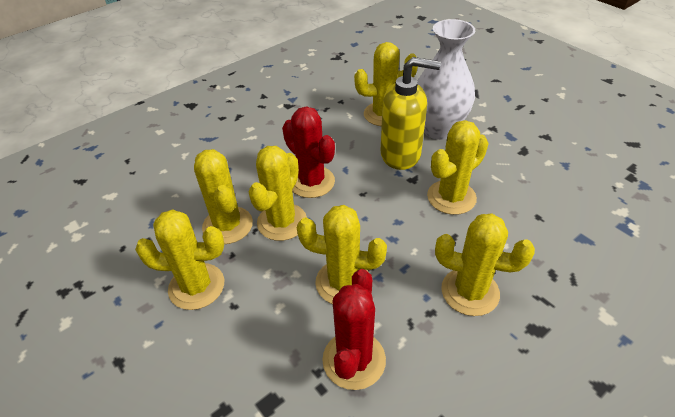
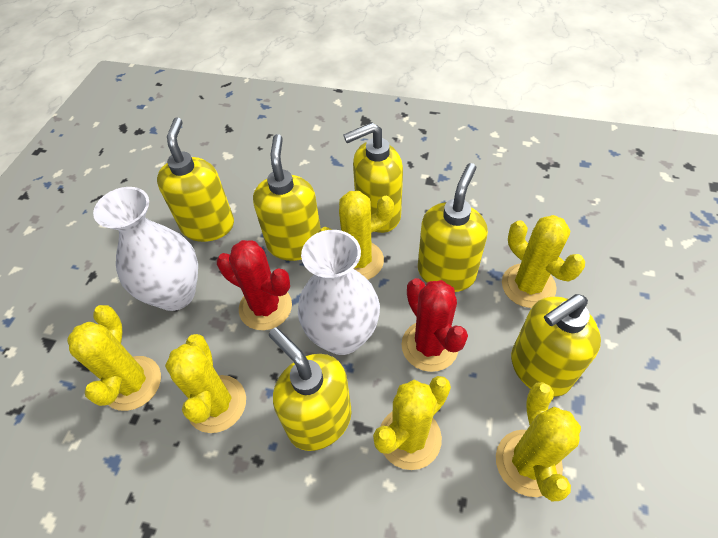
white vase: 1 -> 2
yellow cactus: 7 -> 6
yellow soap dispenser: 1 -> 6

